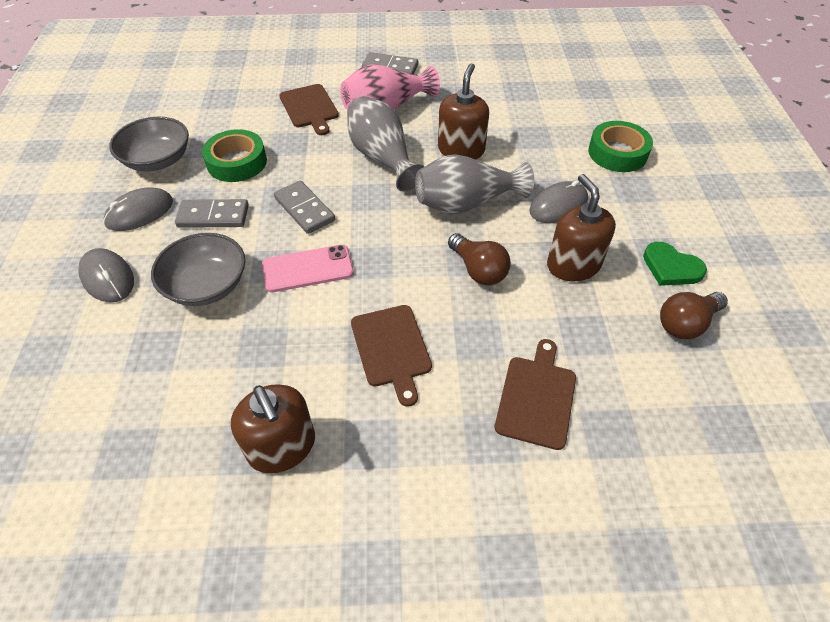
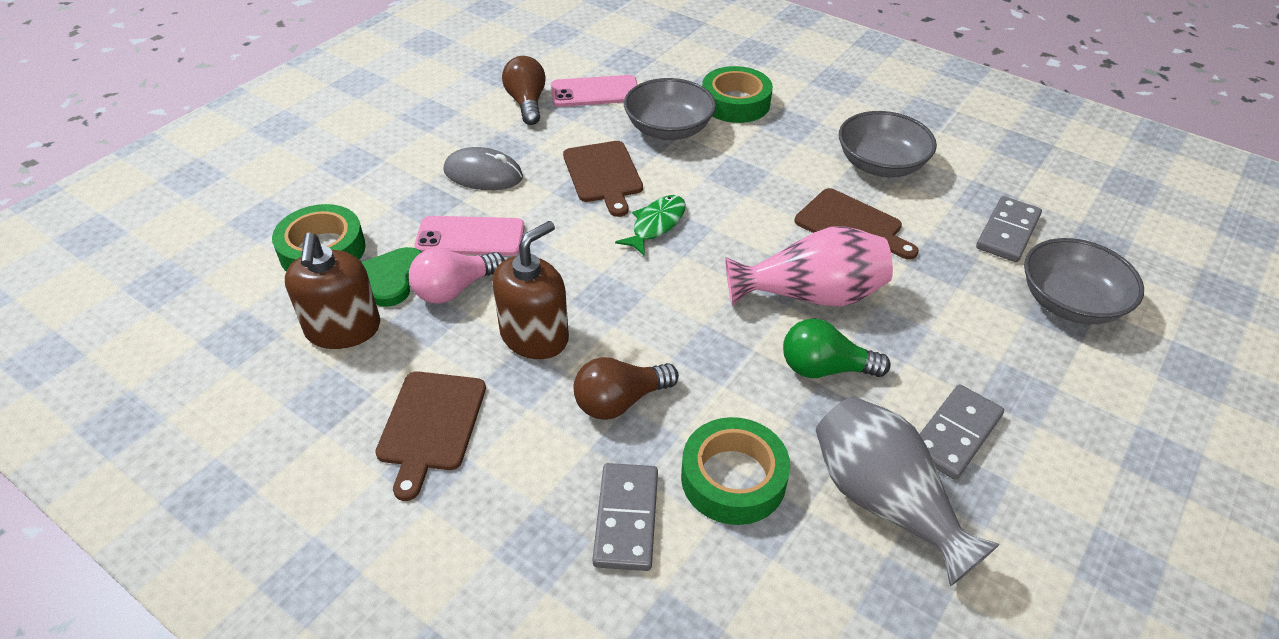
brown soap dispenser: 3 -> 2
green fish: 0 -> 1
green light bulb: 0 -> 1
green tape: 2 -> 3
grey bowl: 2 -> 3
grey mouse: 3 -> 1
grey vase: 2 -> 1
pink light bulb: 0 -> 1
pink phone: 1 -> 2

